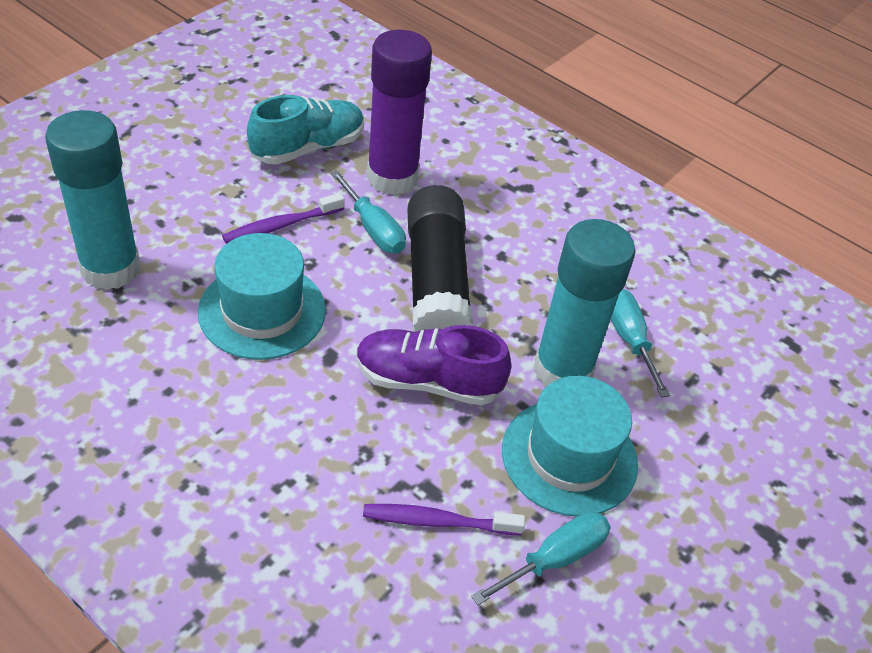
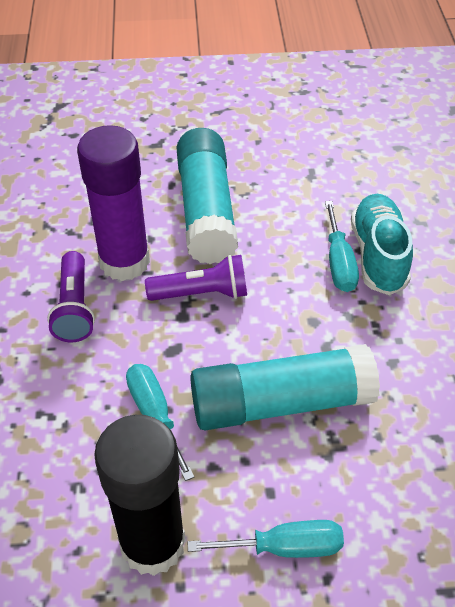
purple flashlight: 0 -> 2
purple shoe: 1 -> 0
purple toothbrush: 2 -> 0
turquoise hat: 2 -> 0

